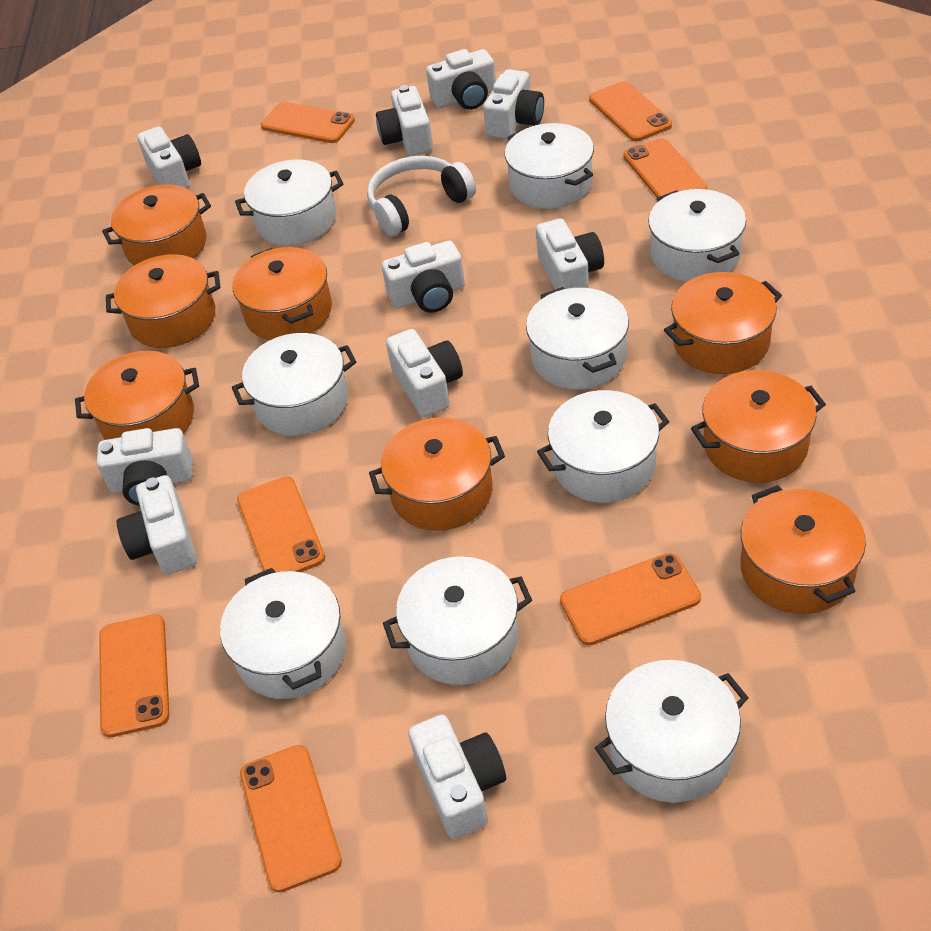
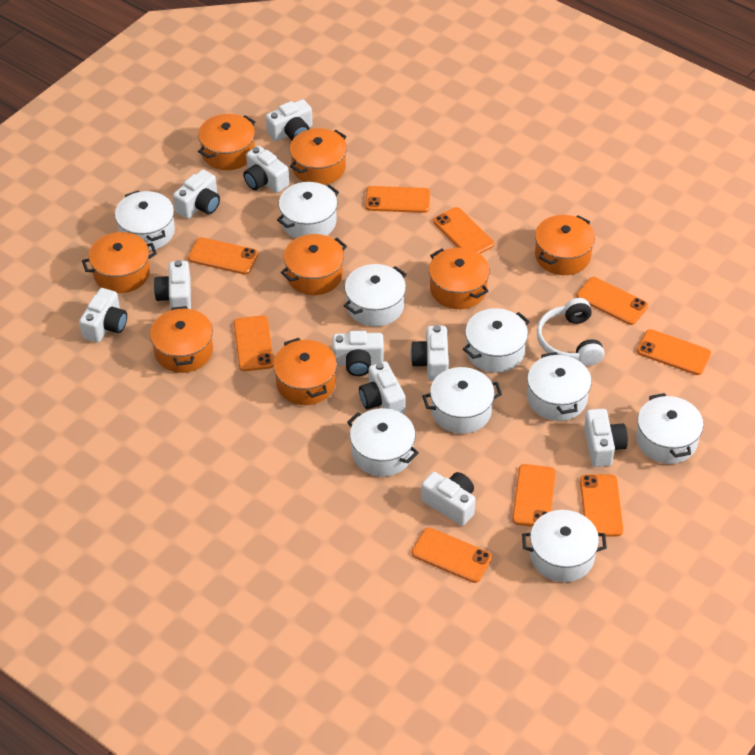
orange phone: 7 -> 9

